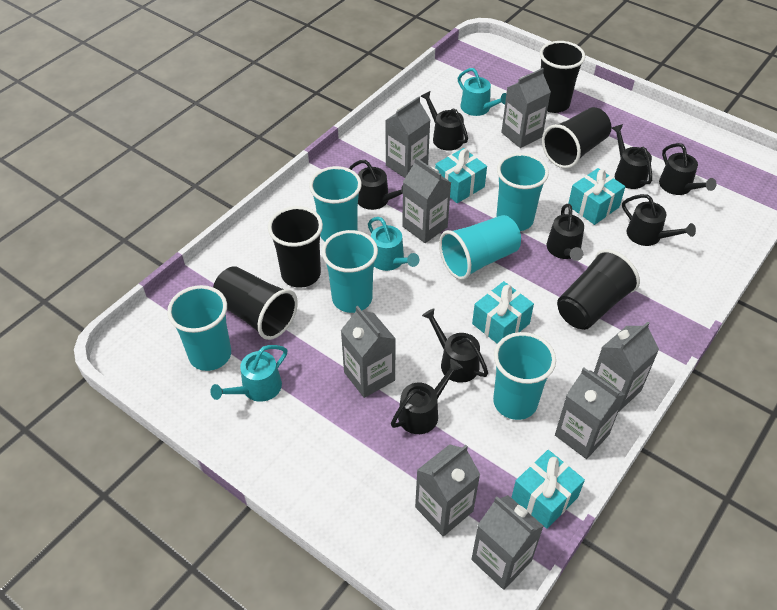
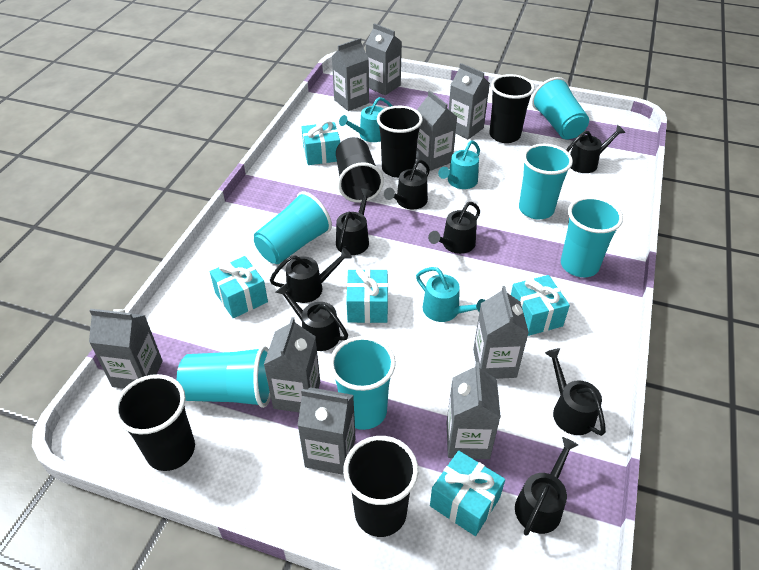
grey carton: 8 -> 9
turquoise gift: 4 -> 5

